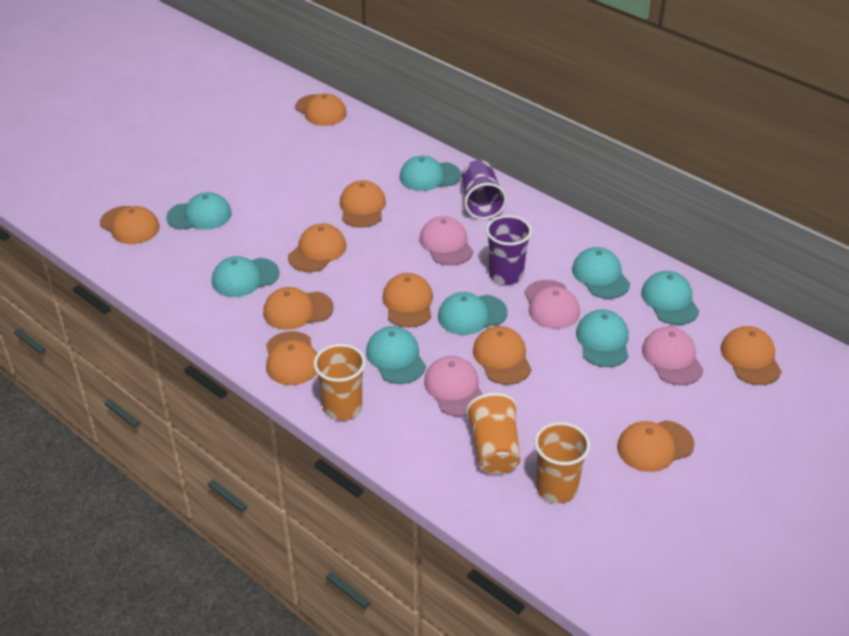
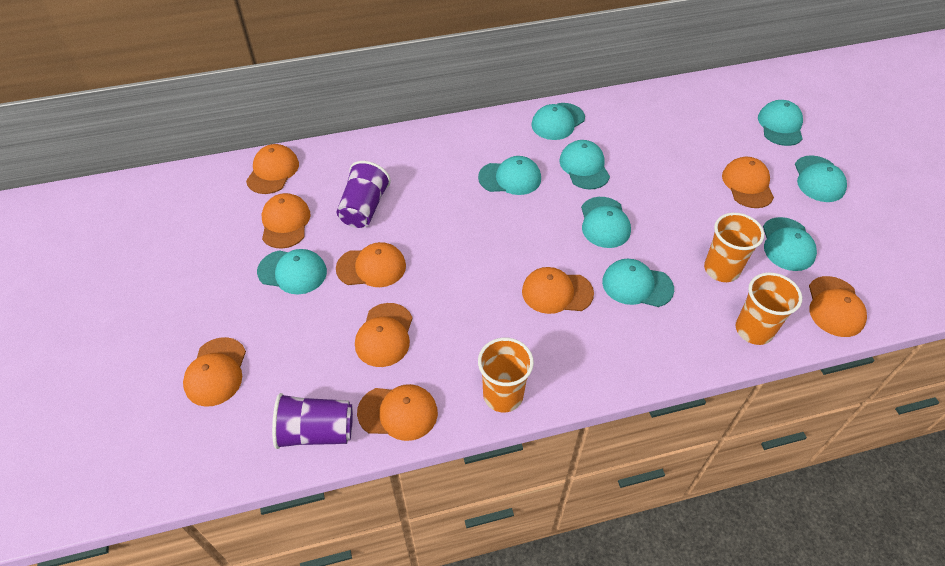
orange cap: 10 -> 9
pink cap: 4 -> 0
turquoise cap: 8 -> 9

